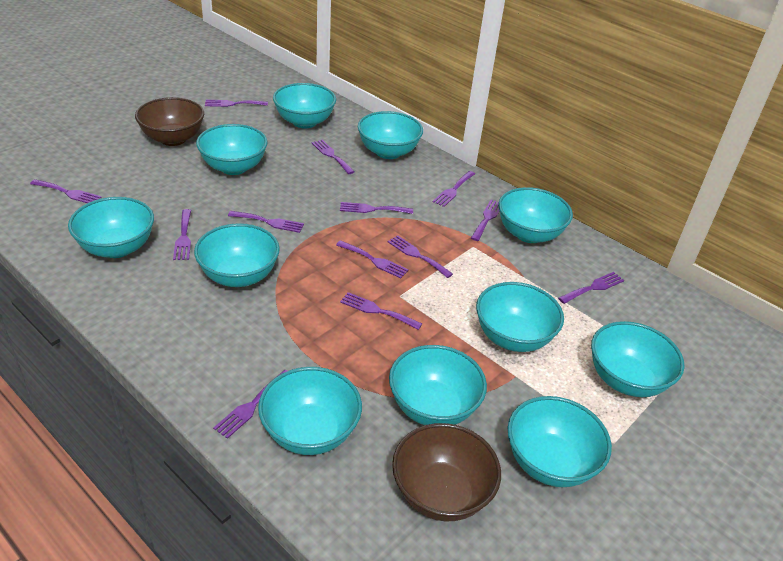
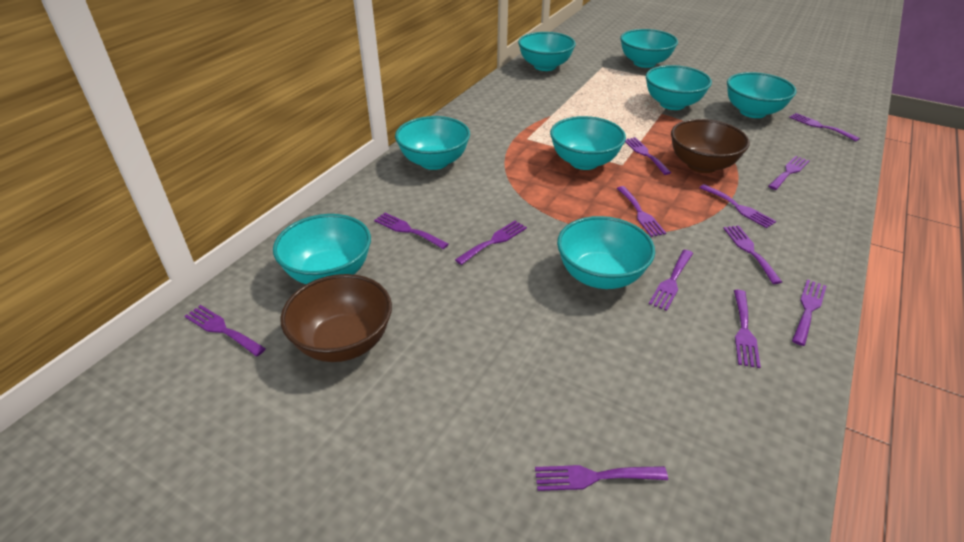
turquoise bowl: 11 -> 8

